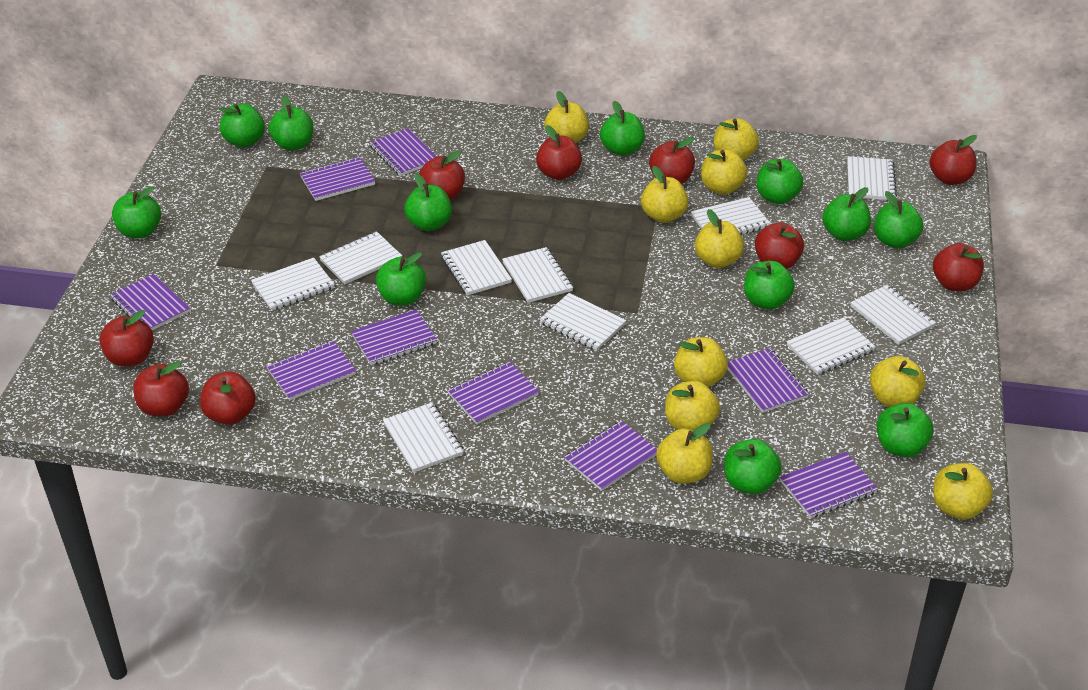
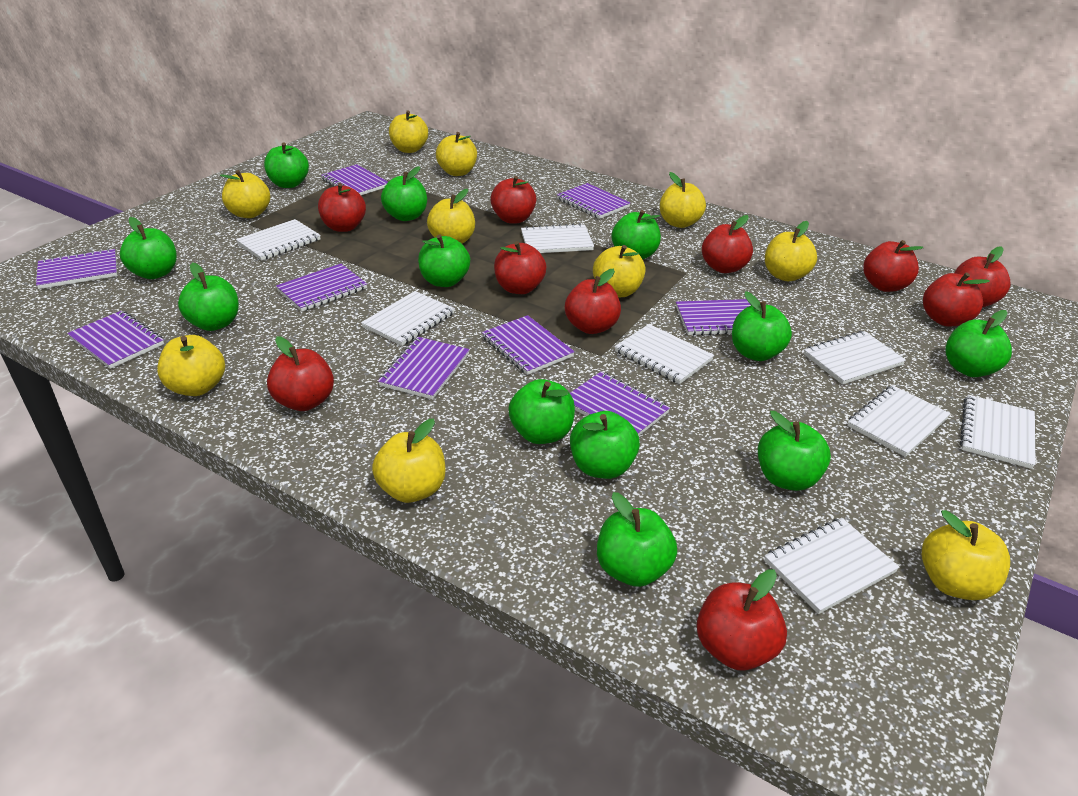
red apple: 9 -> 10
white notebook: 10 -> 8

